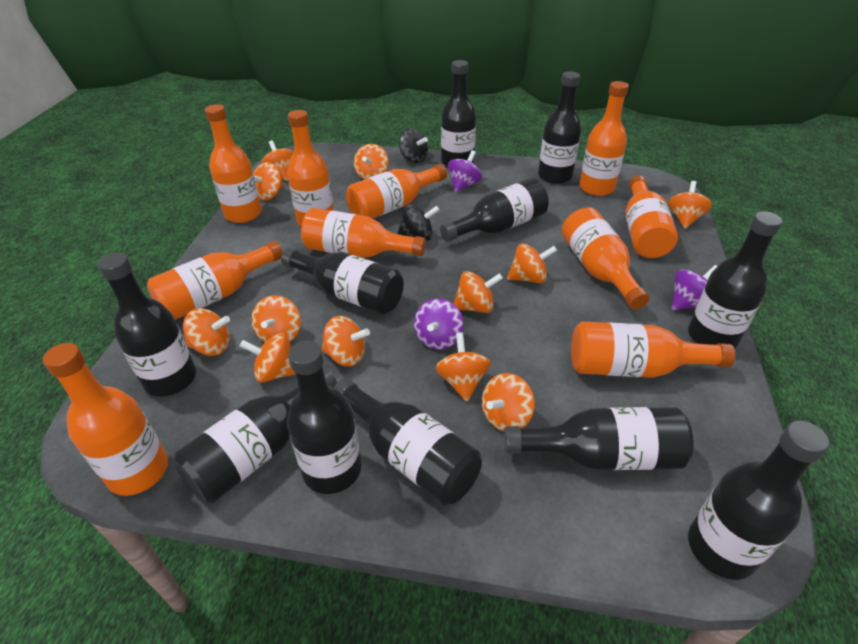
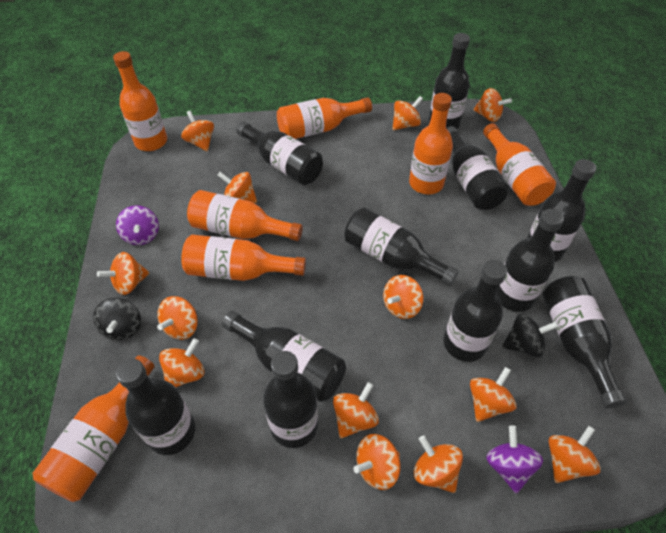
orange bottle: 10 -> 7
orange spinning top: 12 -> 13
purple spinning top: 3 -> 2

